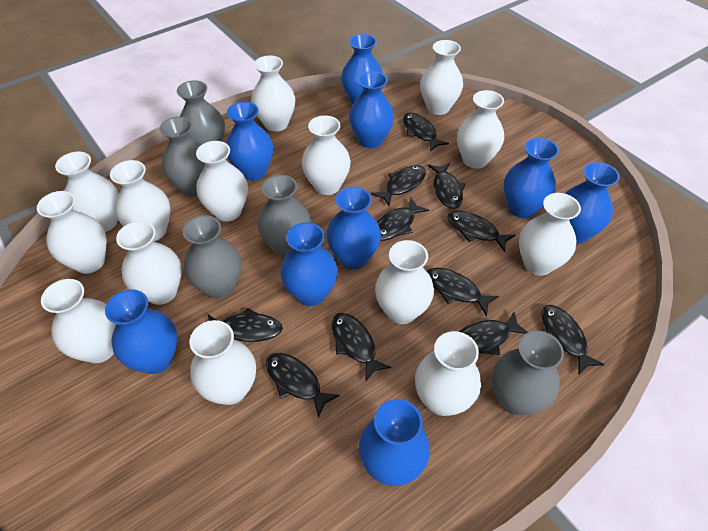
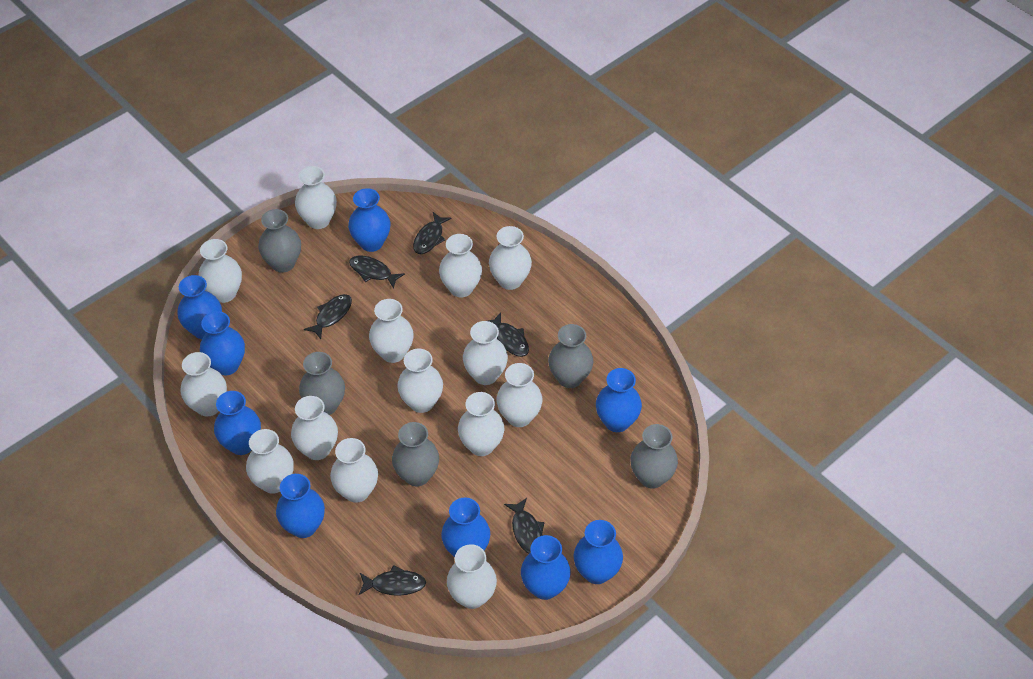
black fish: 11 -> 6

